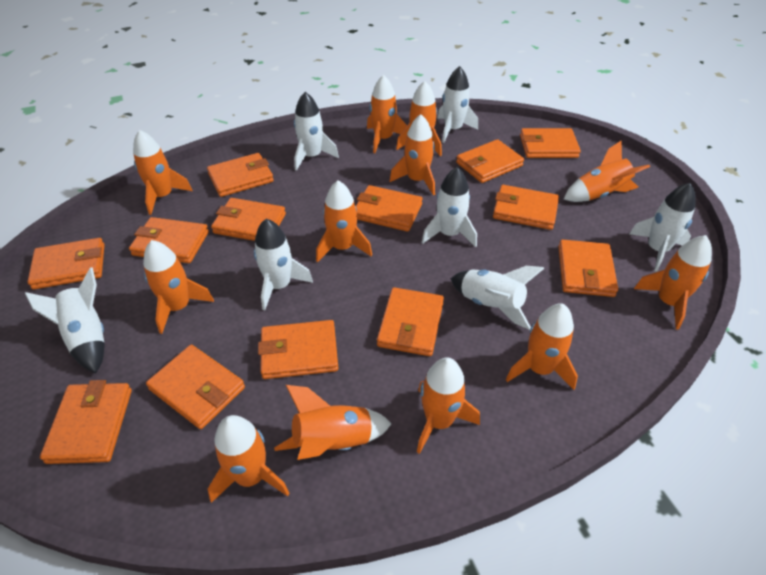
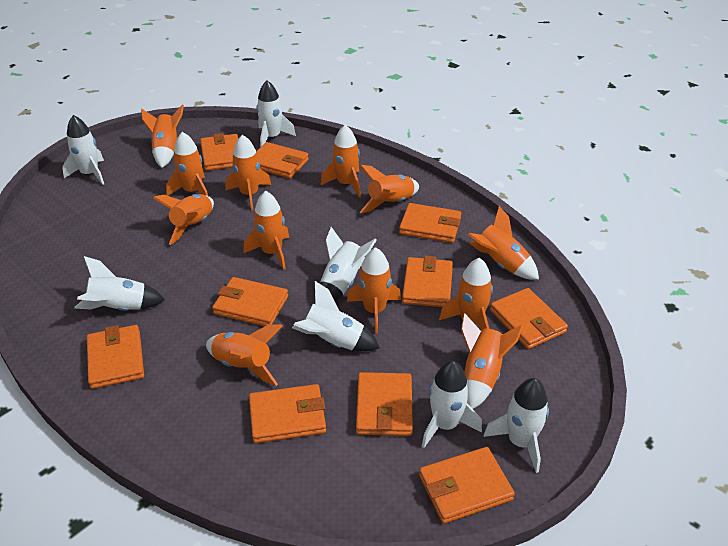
orange wallet: 13 -> 10

